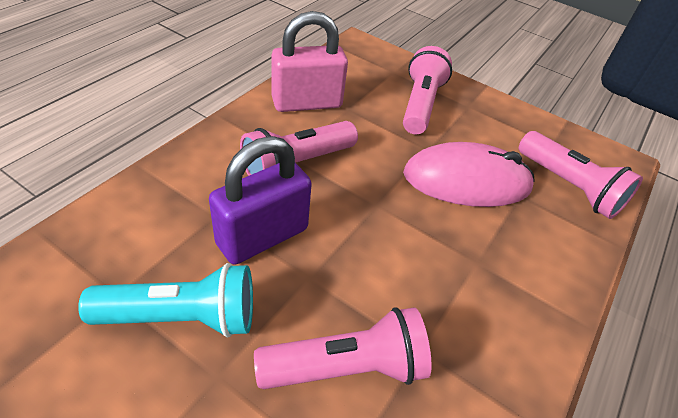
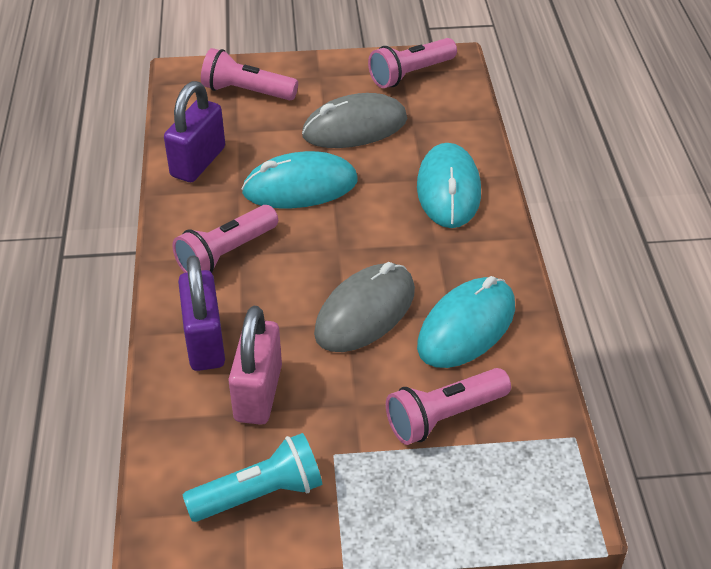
grey mouse: 0 -> 2
pink mouse: 1 -> 0
purple padlock: 1 -> 2
turquoise mouse: 0 -> 3

